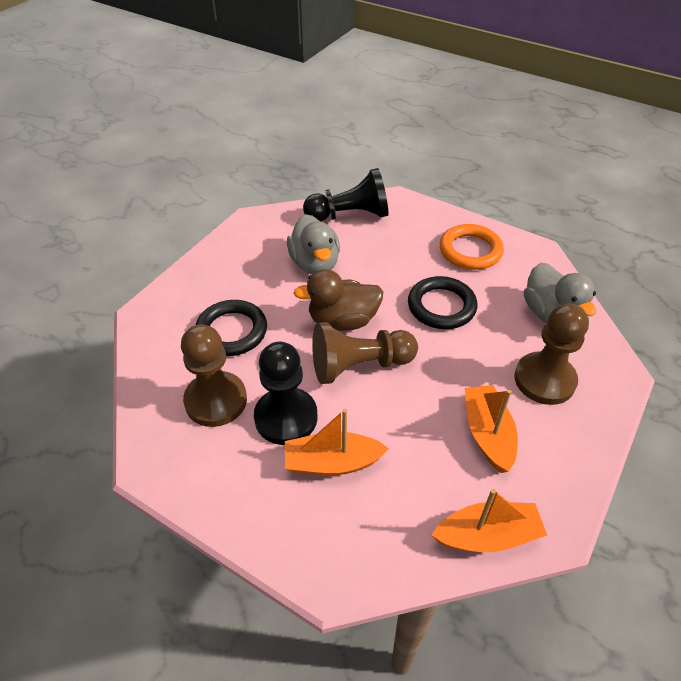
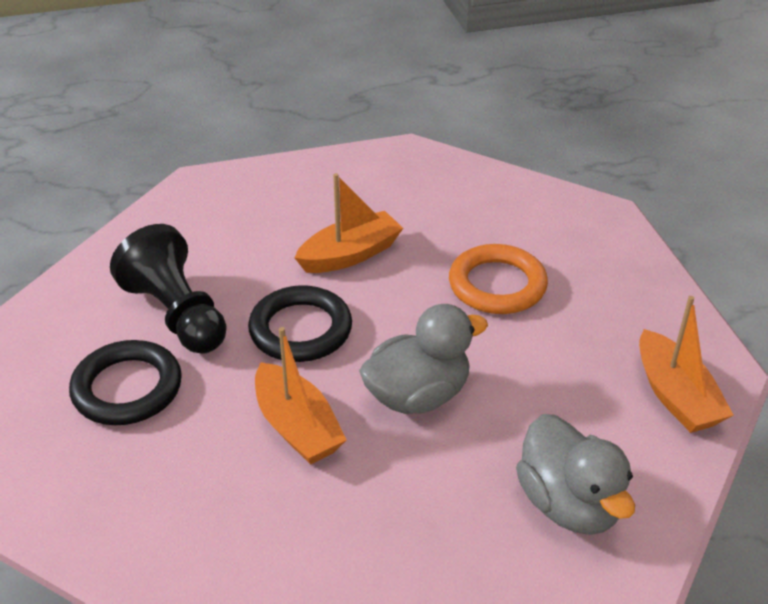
black pawn: 2 -> 1
brown duck: 1 -> 0
brown pawn: 3 -> 0

